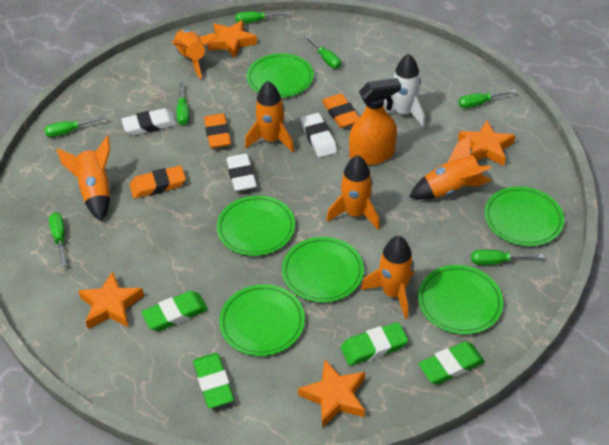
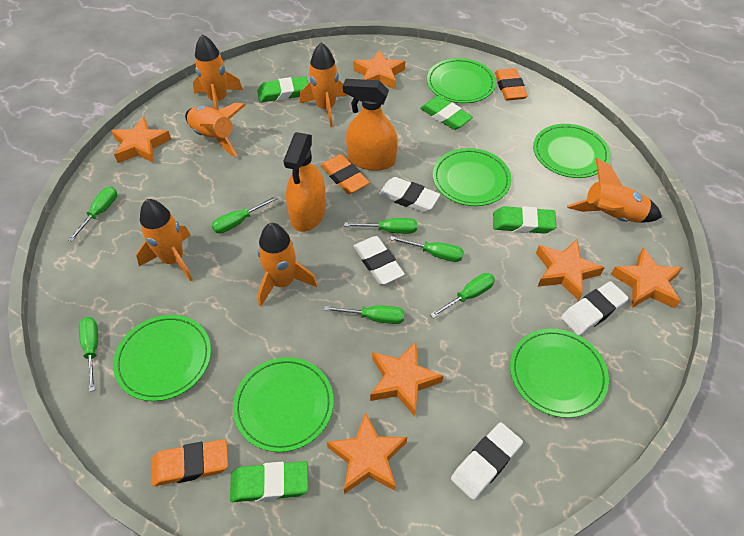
orange spray bottle: 1 -> 2
orange star: 4 -> 6
white eraser: 3 -> 4
white rocket: 1 -> 0

